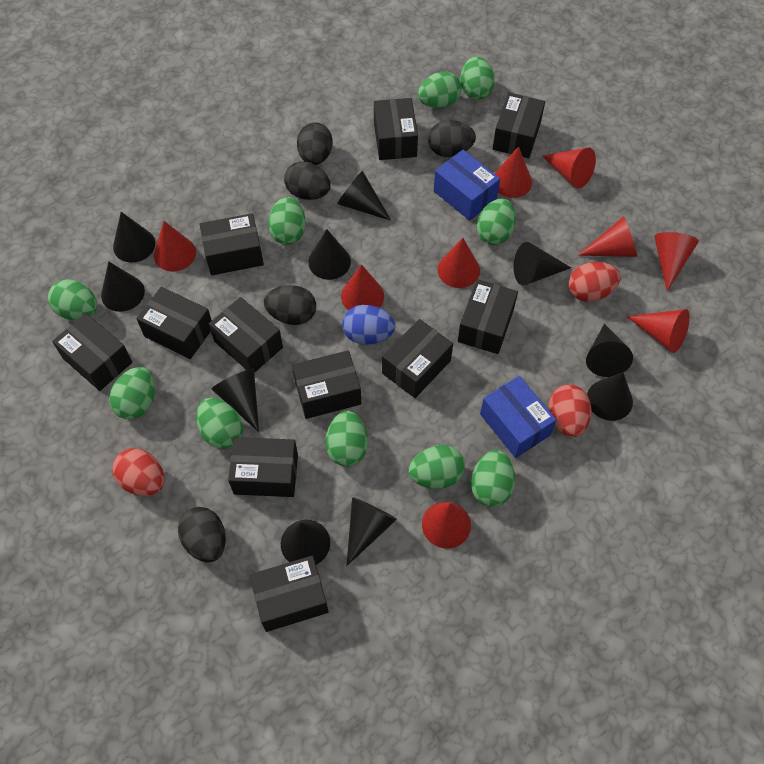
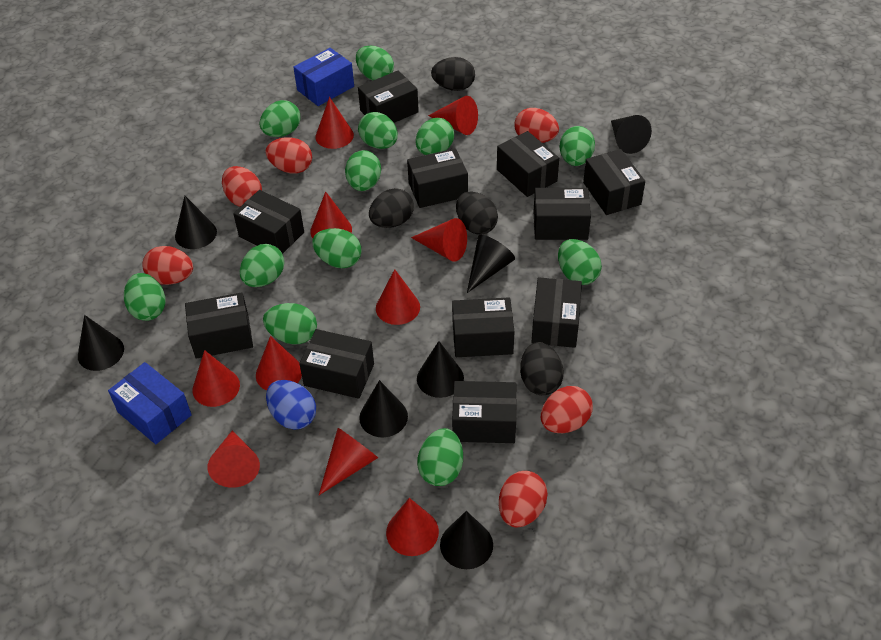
black cone: 10 -> 7
black egg: 5 -> 4
green egg: 10 -> 12
red cone: 9 -> 10
red egg: 3 -> 6

